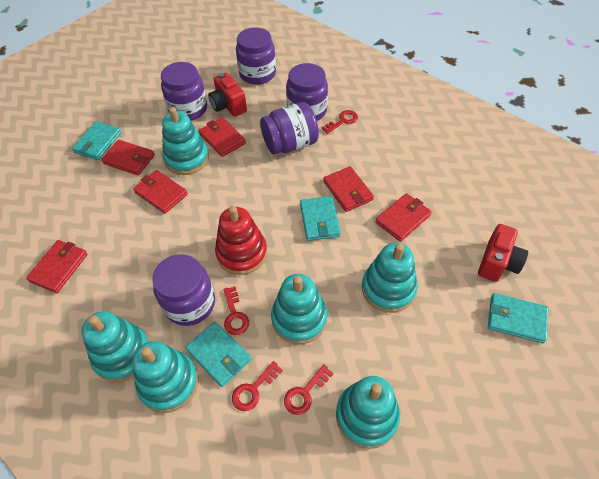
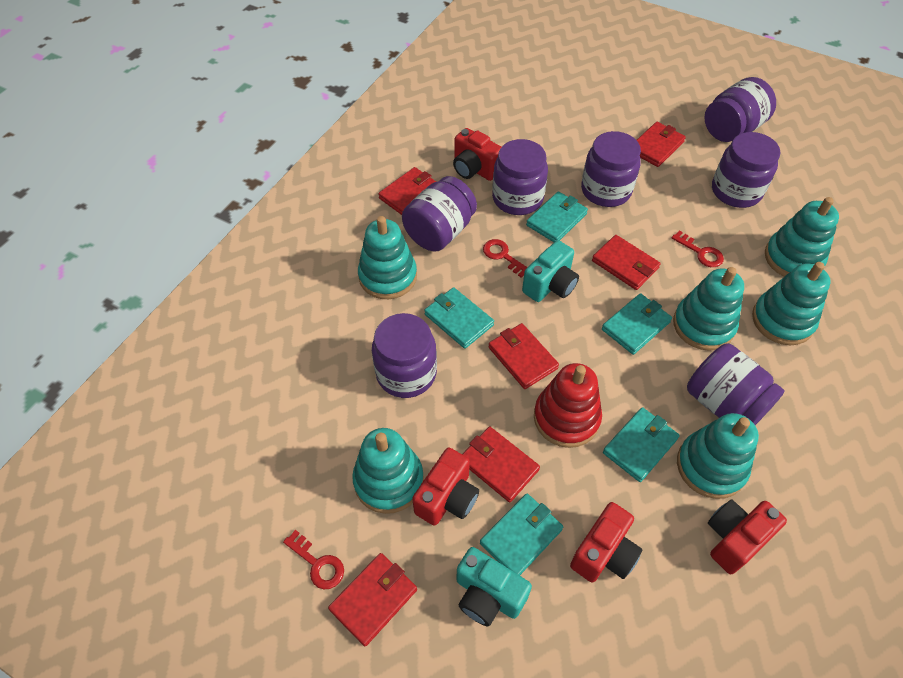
purple jar: 5 -> 7
red camera: 2 -> 4
red key: 4 -> 3
turquoise camera: 0 -> 2
turquoise wallet: 4 -> 5

